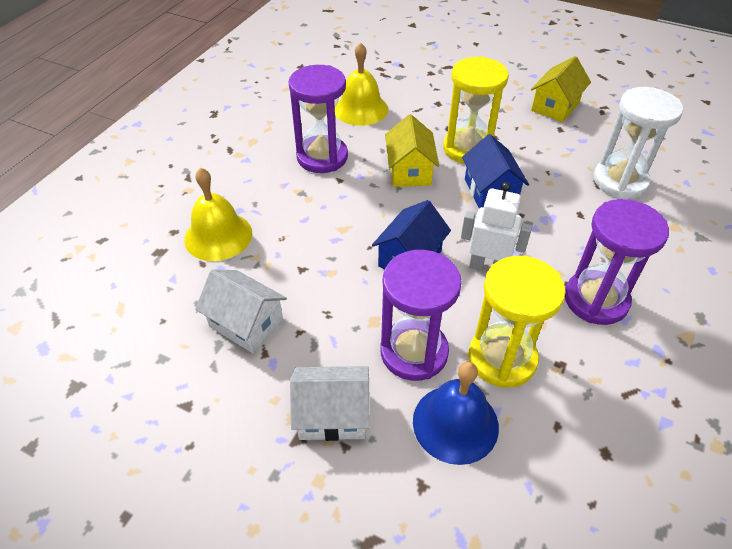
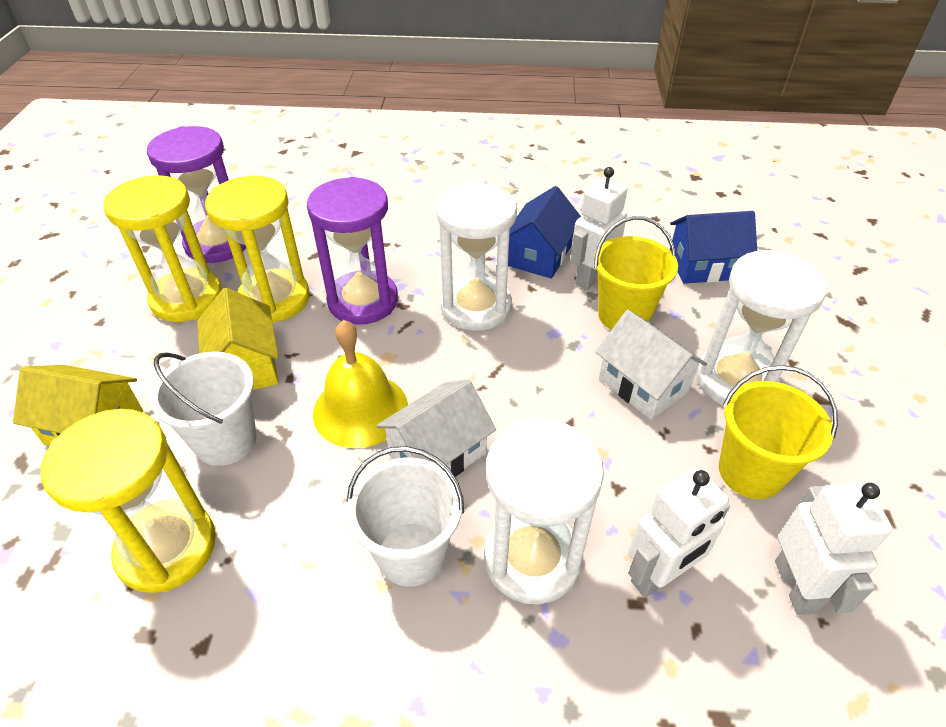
blue bell: 1 -> 0
purple hourglass: 3 -> 2
white bucket: 0 -> 2
white hourglass: 1 -> 3
white robot: 1 -> 3
yellow bell: 2 -> 1
yellow bucket: 0 -> 2
yellow hourglass: 2 -> 3

